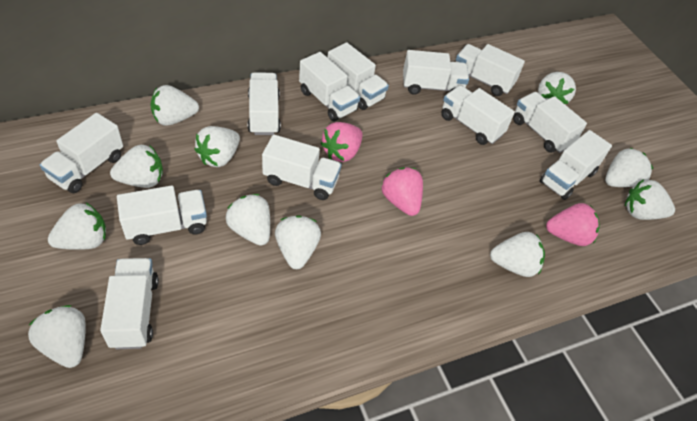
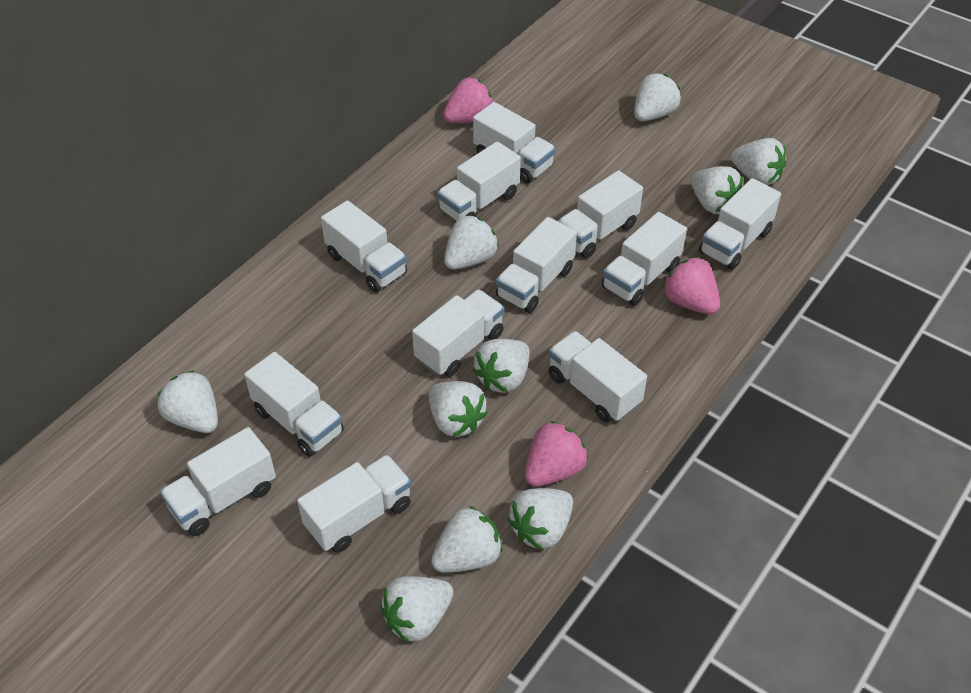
white strawberry: 11 -> 10

